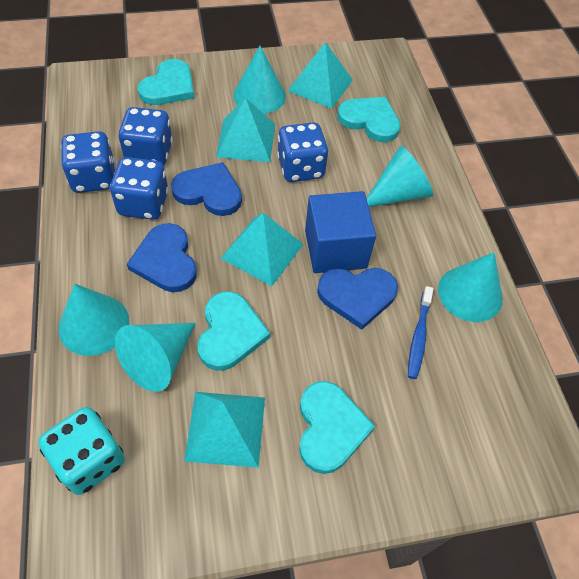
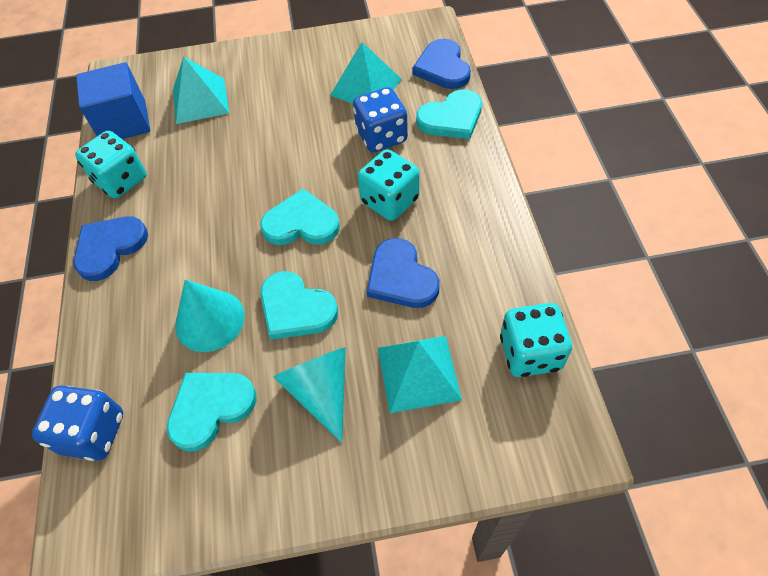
blue dice: 4 -> 2
blue toothbrush: 1 -> 0
turquoise cone: 5 -> 2
turquoise dice: 1 -> 3
turquoise pyramid: 4 -> 3

